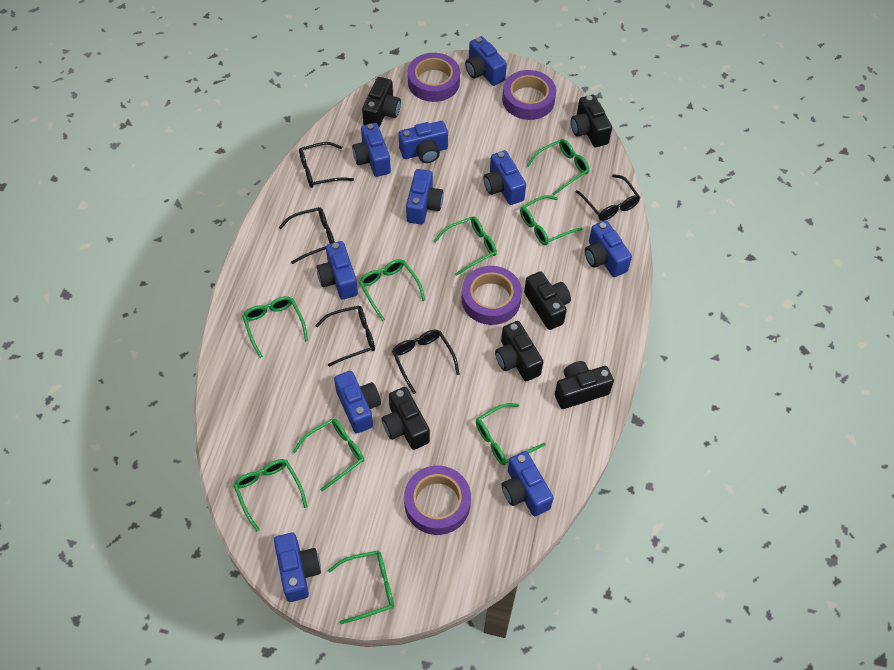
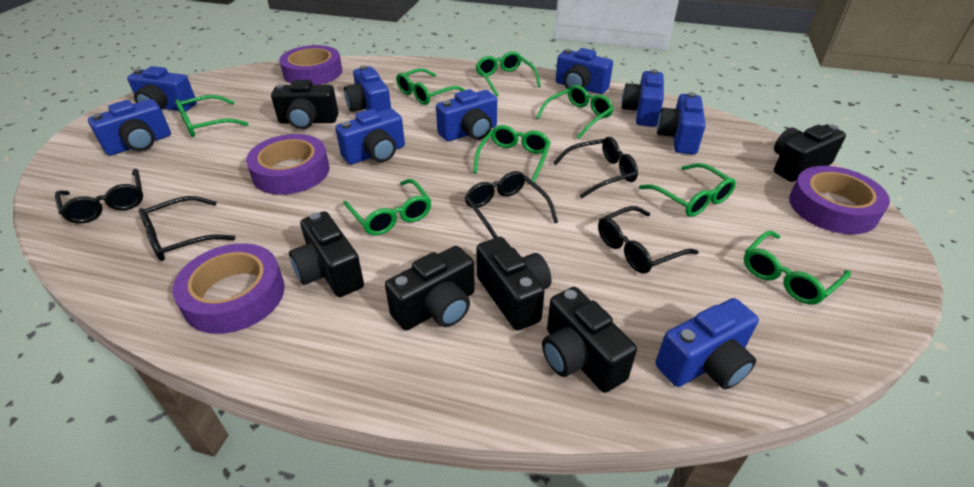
blue camera: 10 -> 9
green glasses: 9 -> 8

